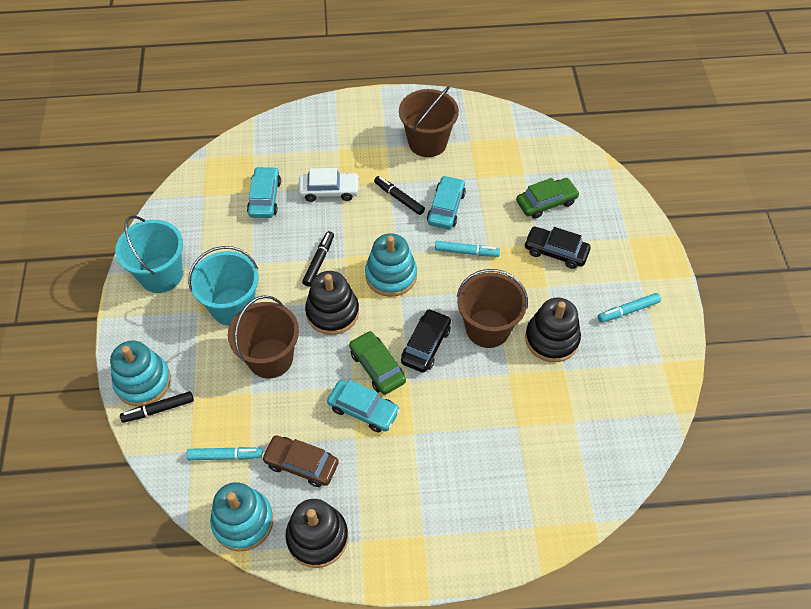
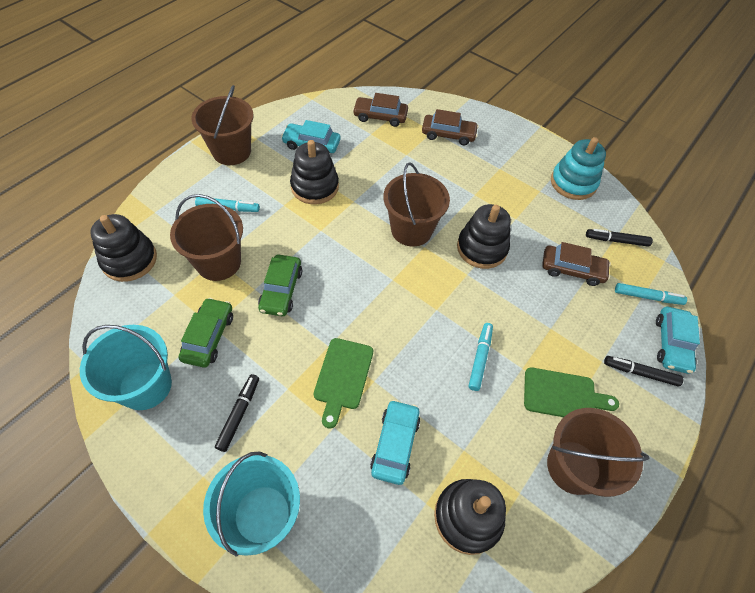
black car: 2 -> 0
black stacking toy: 3 -> 4
brown bucket: 3 -> 4
brown car: 1 -> 3
green cutting board: 0 -> 2
turquoise stacking toy: 3 -> 1
white car: 1 -> 0

